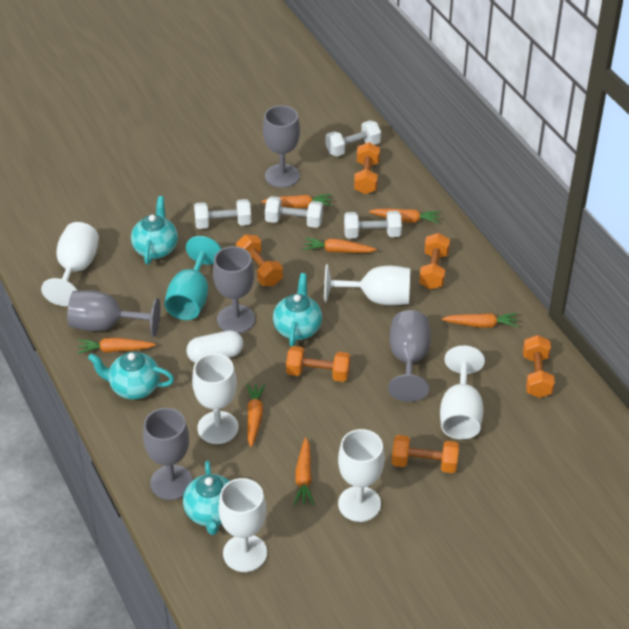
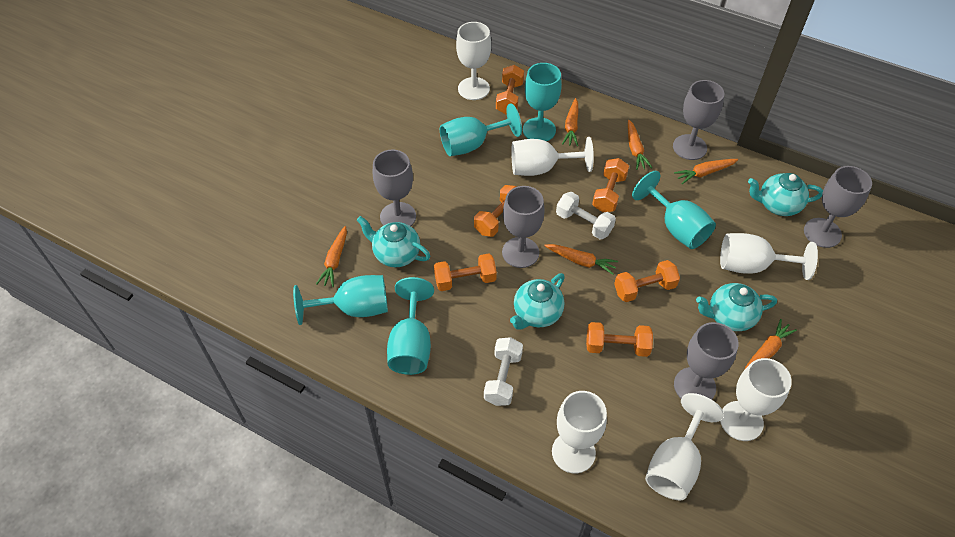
orange carrot: 7 -> 6
turquoise goblet: 1 -> 5
white capsule: 1 -> 0
white dumbbell: 4 -> 2

